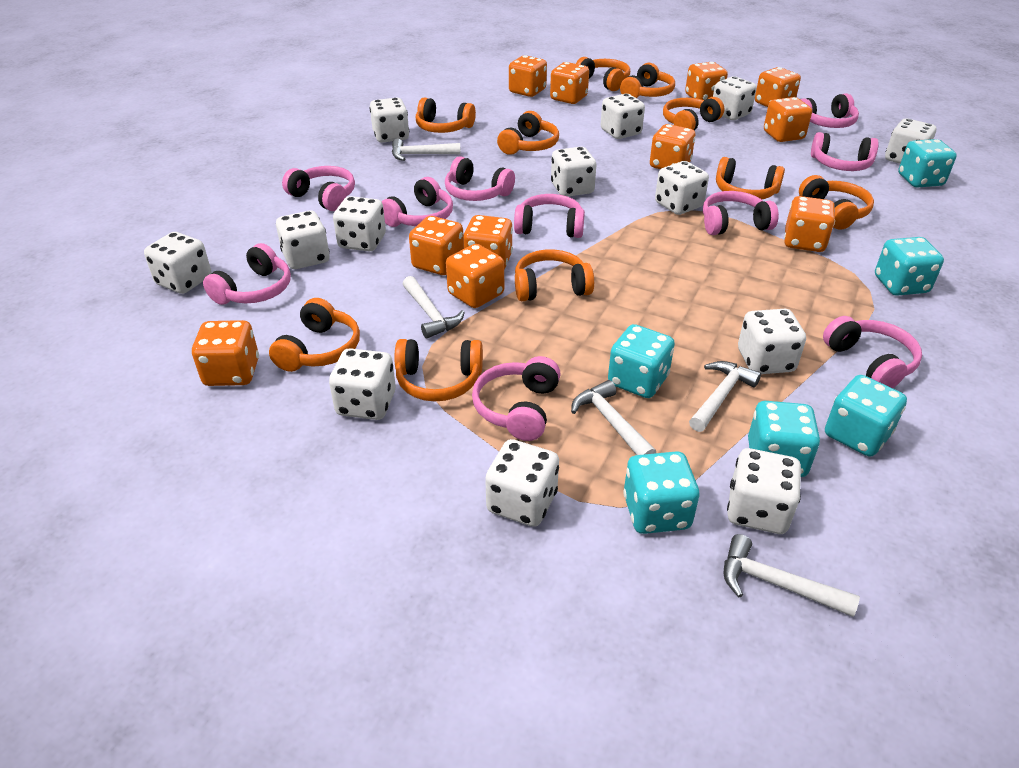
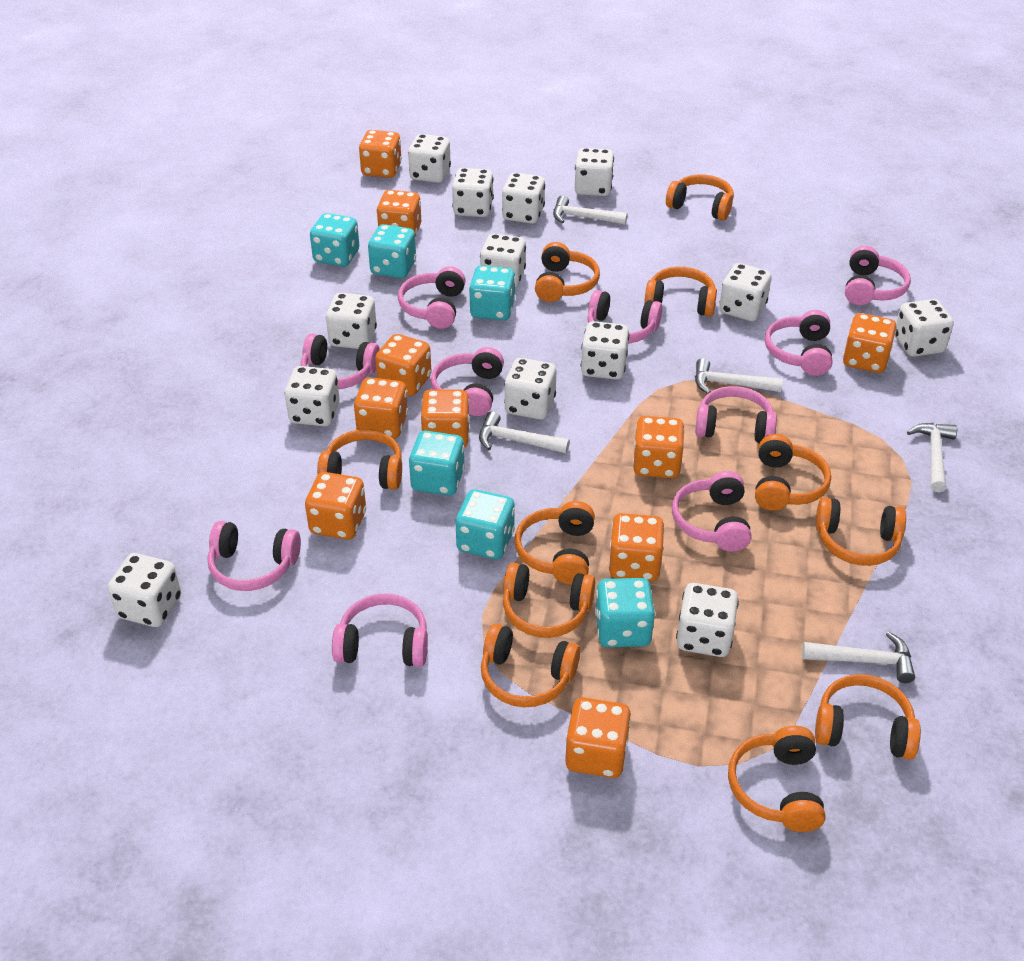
orange dice: 11 -> 10
orange headphones: 10 -> 11

